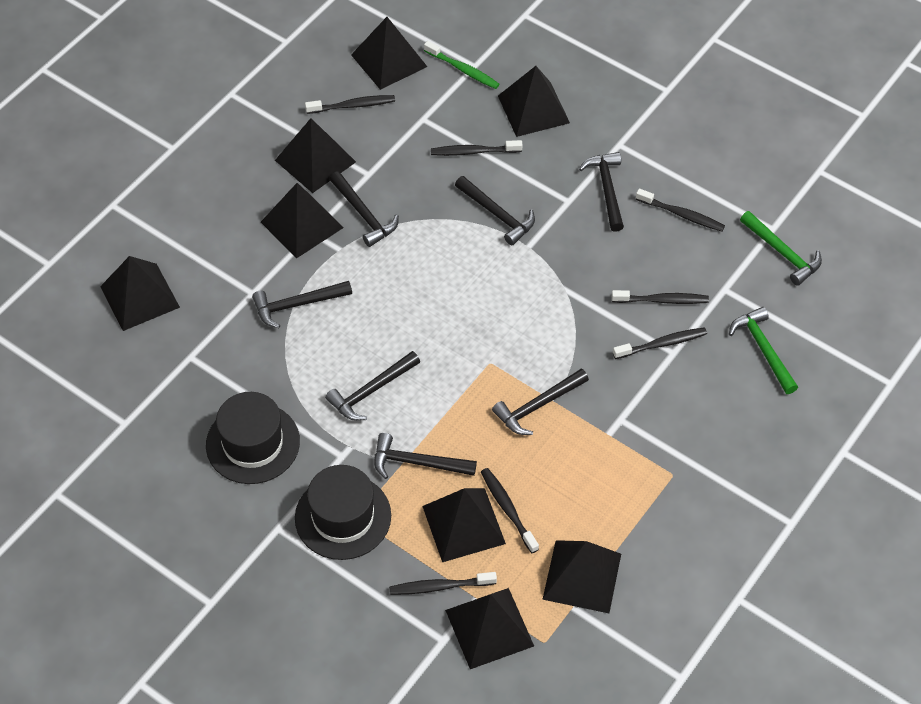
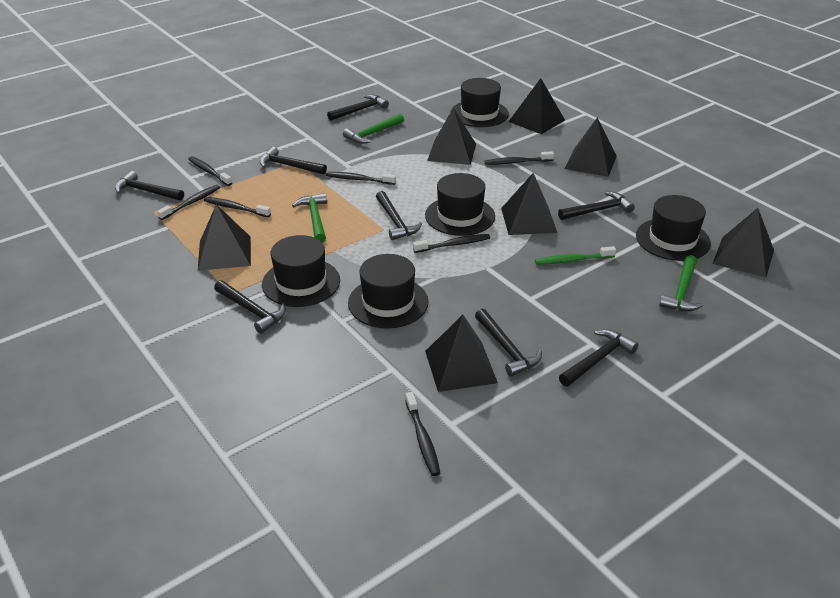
black hammer: 7 -> 8
black hat: 2 -> 5
black pyramid: 8 -> 7
green hammer: 2 -> 3

